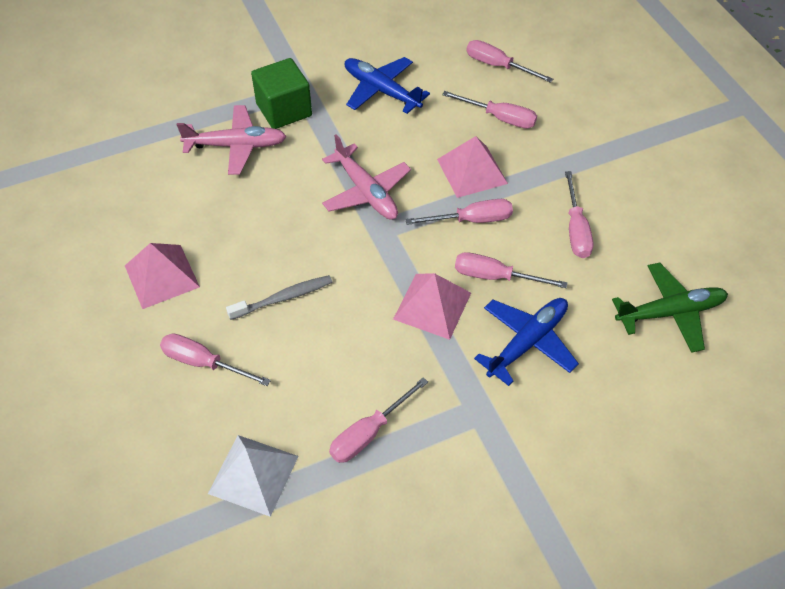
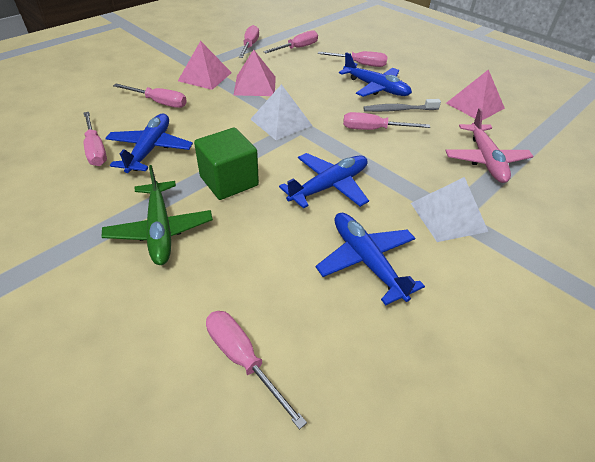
blue plane: 2 -> 4
pink plane: 2 -> 1
white pyramid: 1 -> 2

